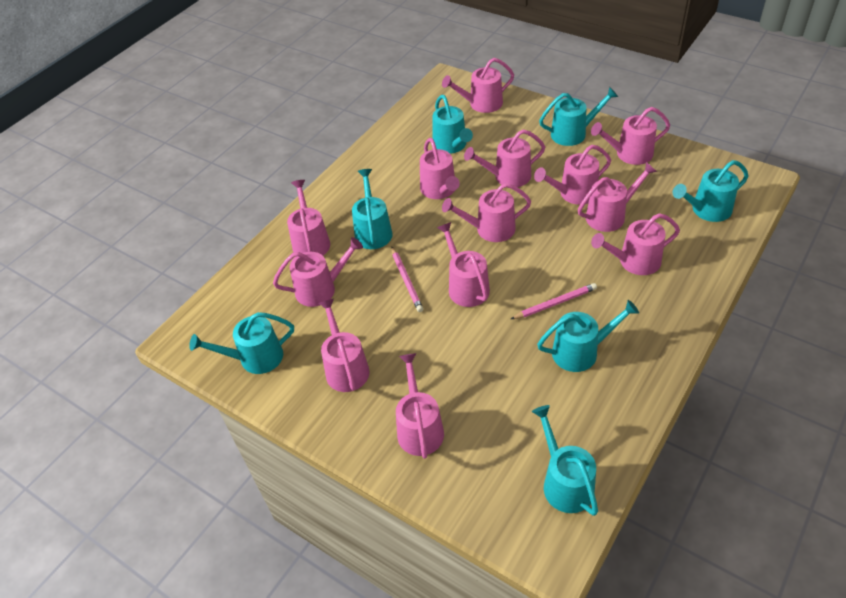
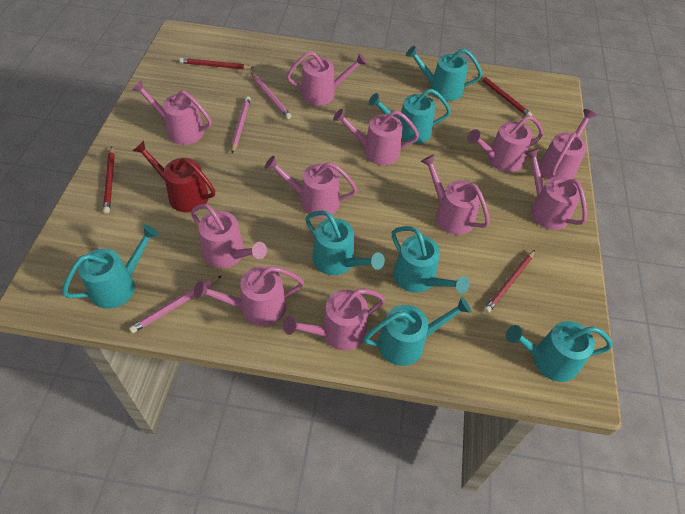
pink pencil: 2 -> 3
pink watering can: 13 -> 11
red pencil: 0 -> 4
red watering can: 0 -> 1

